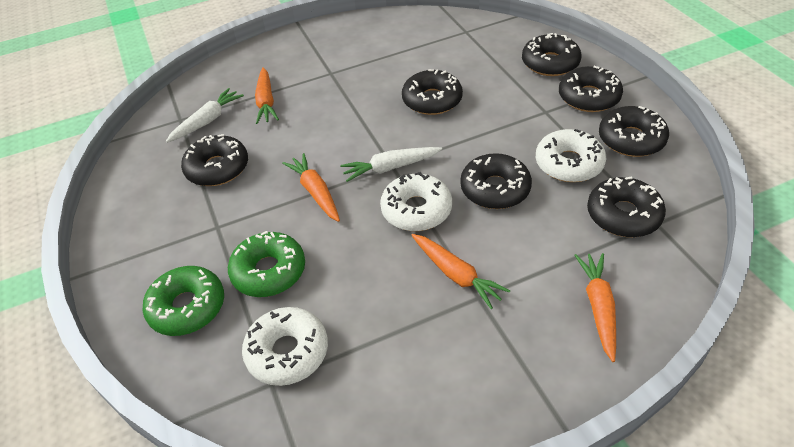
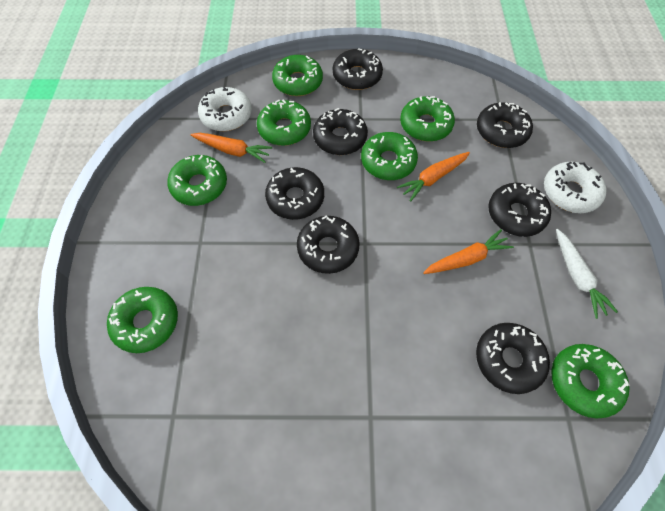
green donut: 2 -> 7
orange carrot: 4 -> 3
white carrot: 2 -> 1
white donut: 3 -> 2

